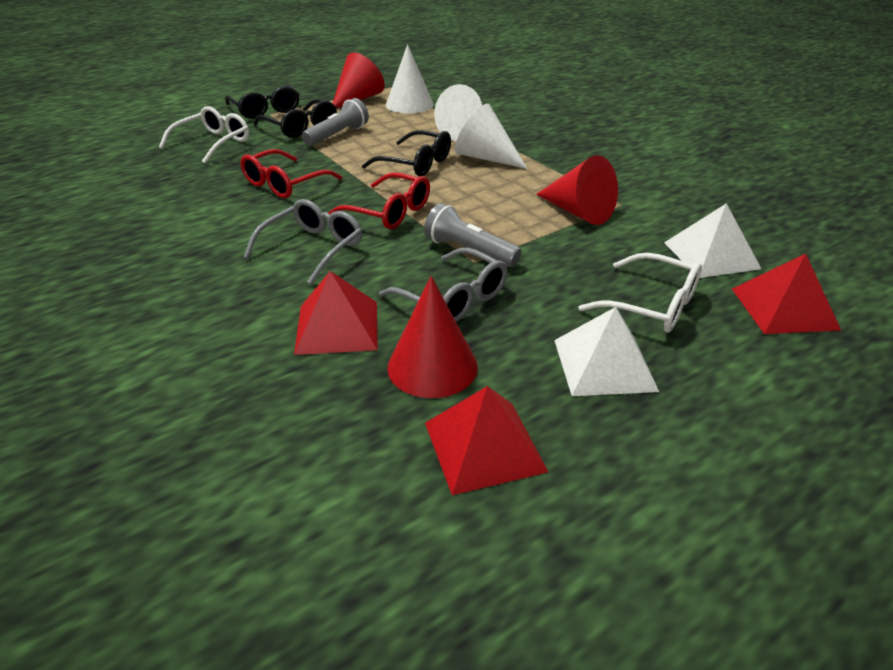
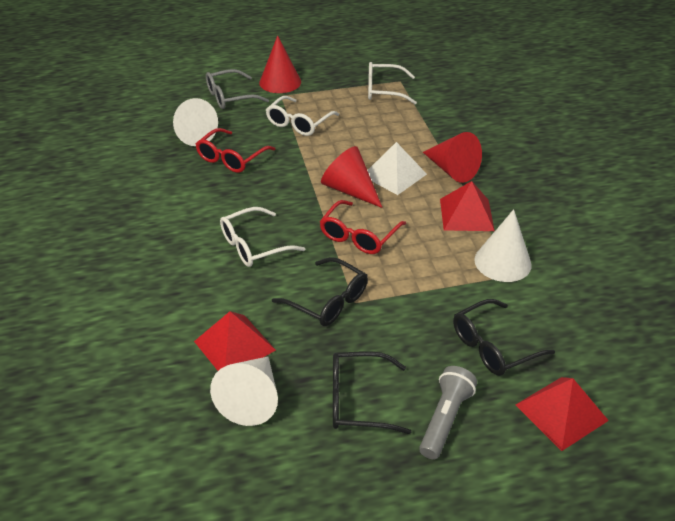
grey flashlight: 2 -> 1
grey glasses: 2 -> 1
white glasses: 2 -> 3
white pyramid: 2 -> 1

